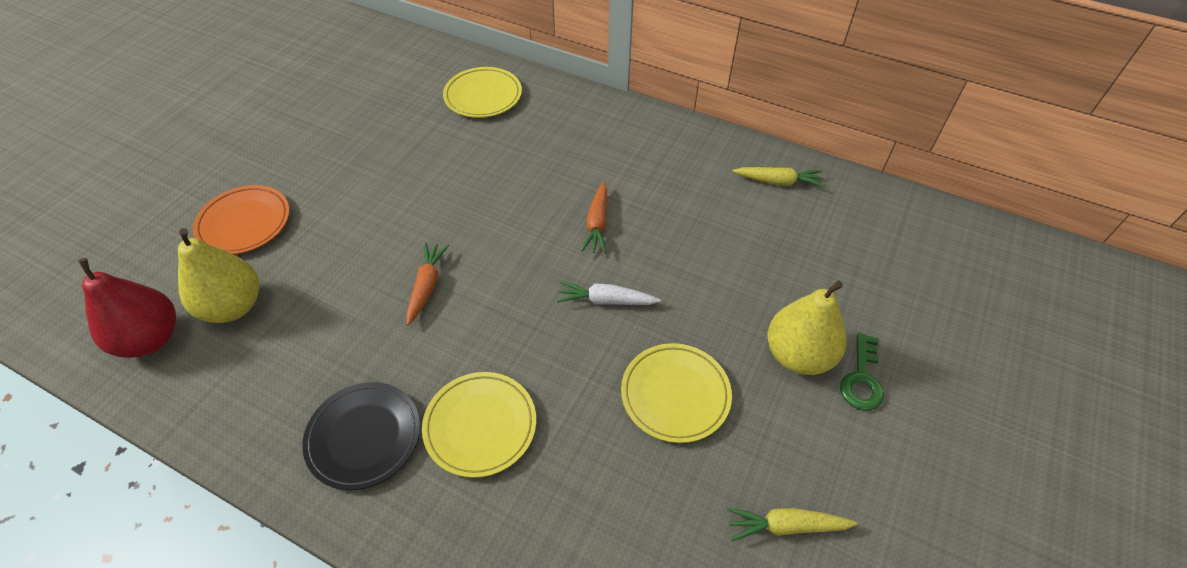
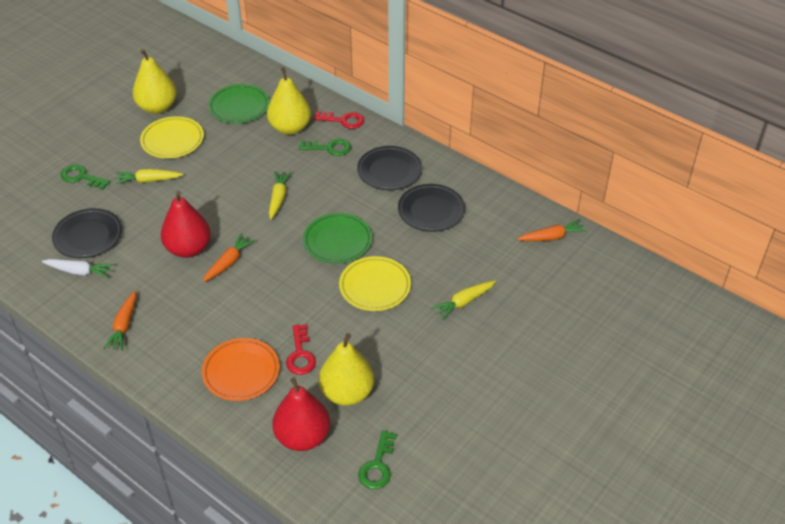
black plate: 1 -> 3
green key: 1 -> 3
green plate: 0 -> 2
orange carrot: 2 -> 3
red key: 0 -> 2
red pear: 1 -> 2
yellow carrot: 2 -> 3
yellow pear: 2 -> 3
yellow plate: 3 -> 2

